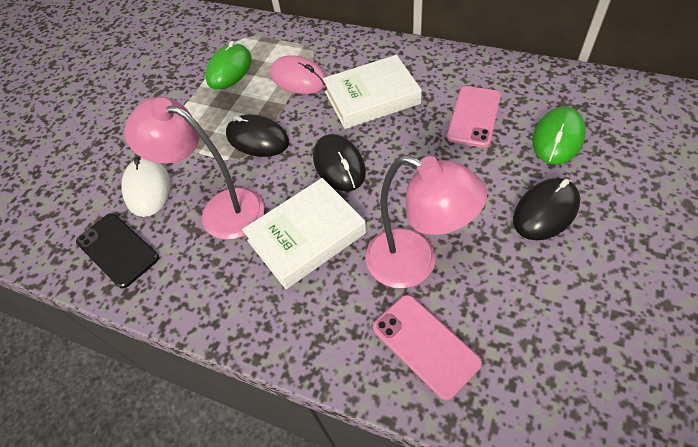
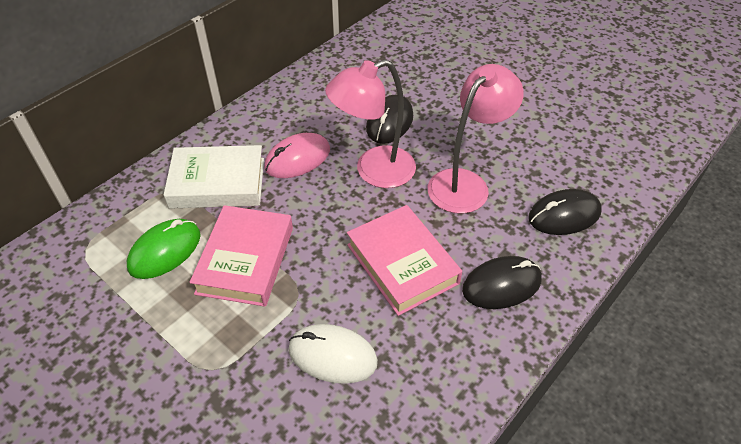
black phone: 1 -> 0
green mouse: 2 -> 1
pink book: 0 -> 2
pink phone: 2 -> 0
white book: 2 -> 1

